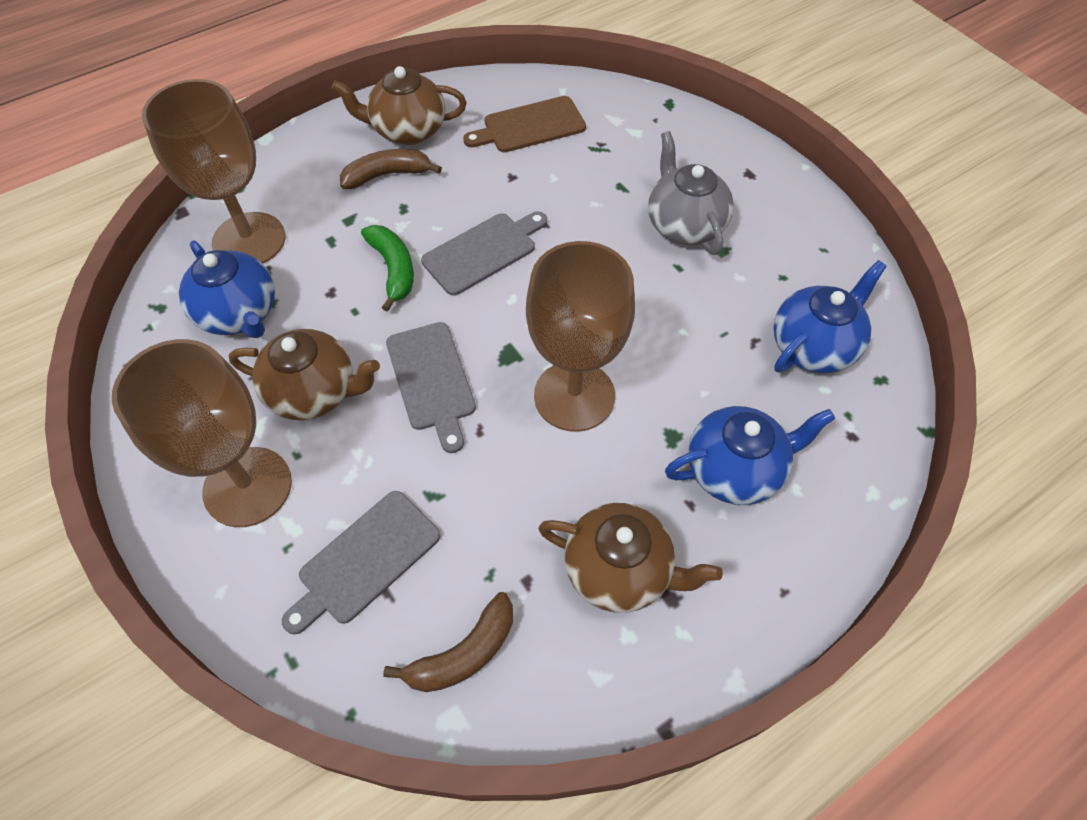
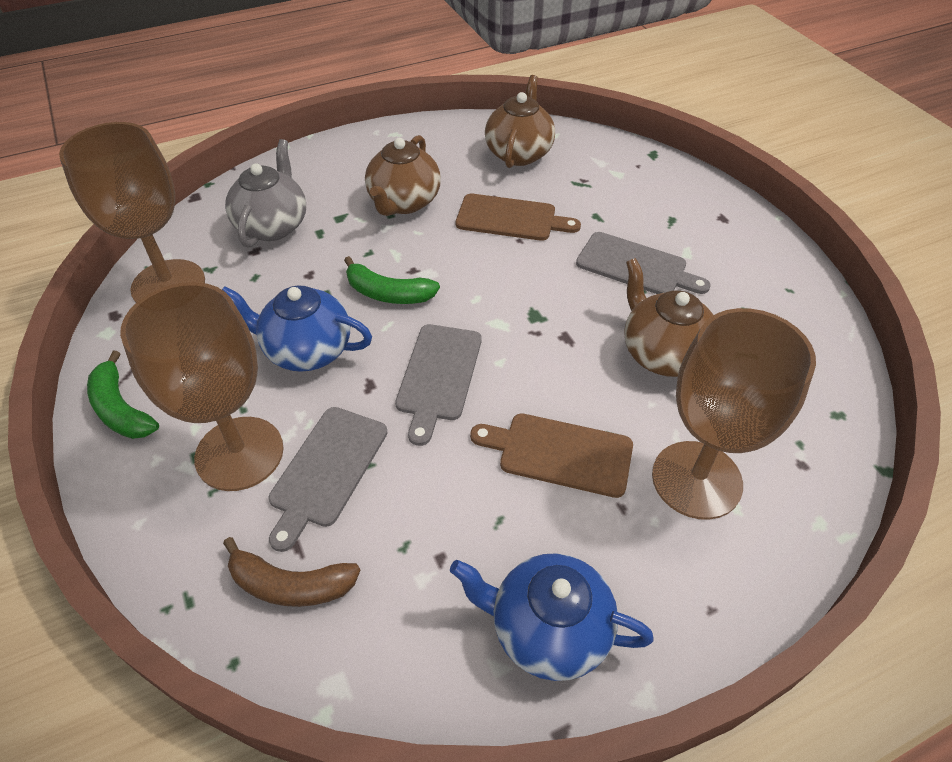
blue teapot: 3 -> 2
brown banana: 2 -> 1
brown cutting board: 1 -> 2
green banana: 1 -> 2

